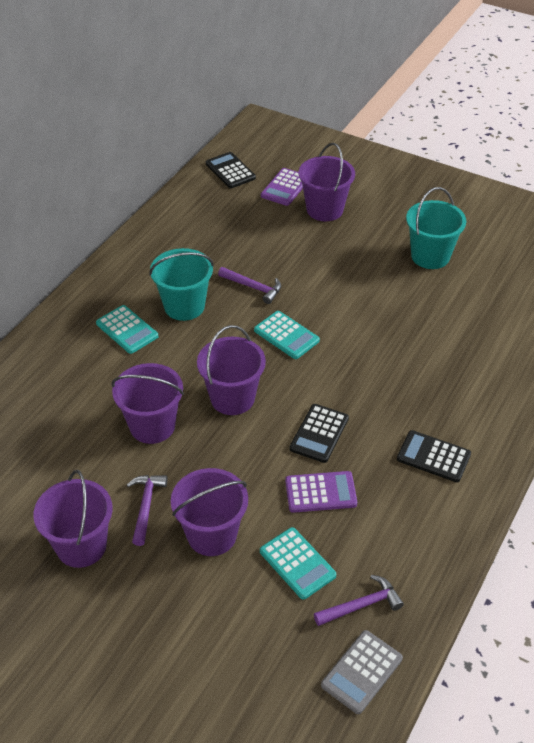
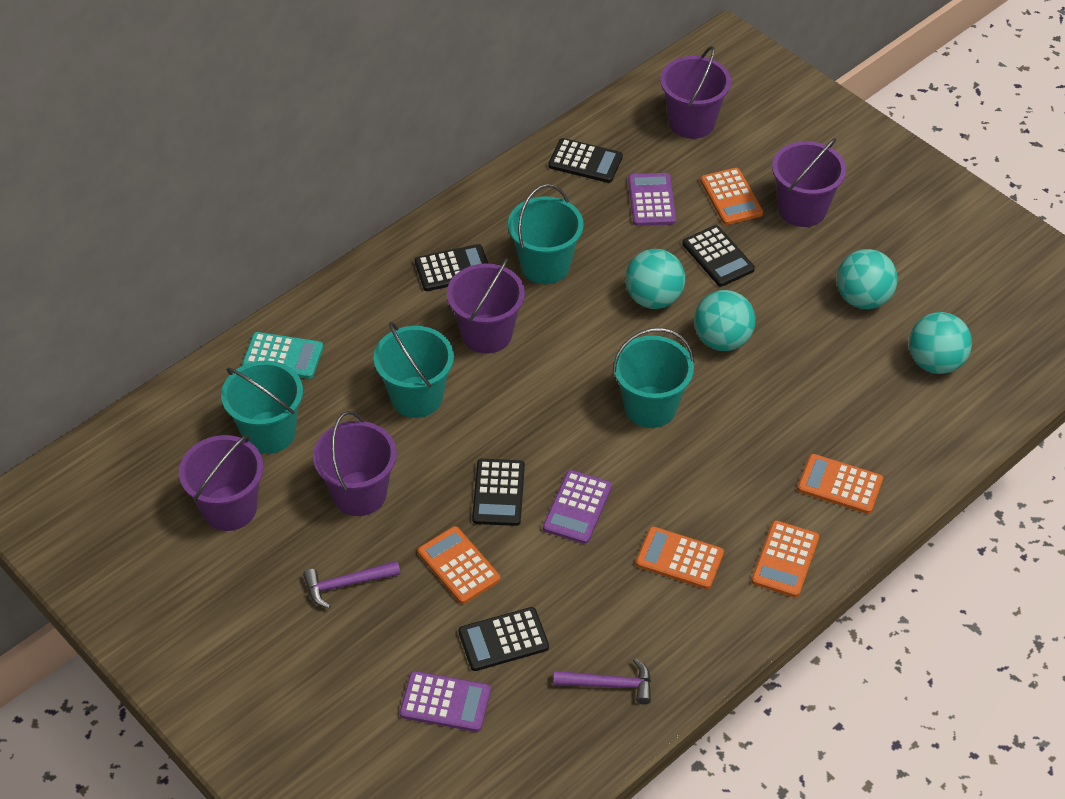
black calculator: 3 -> 5
grey calculator: 1 -> 0
orange calculator: 0 -> 5
purple calculator: 2 -> 3
purple hammer: 3 -> 2
turquoise ball: 0 -> 4
turquoise bucket: 2 -> 4
turquoise calculator: 3 -> 1

